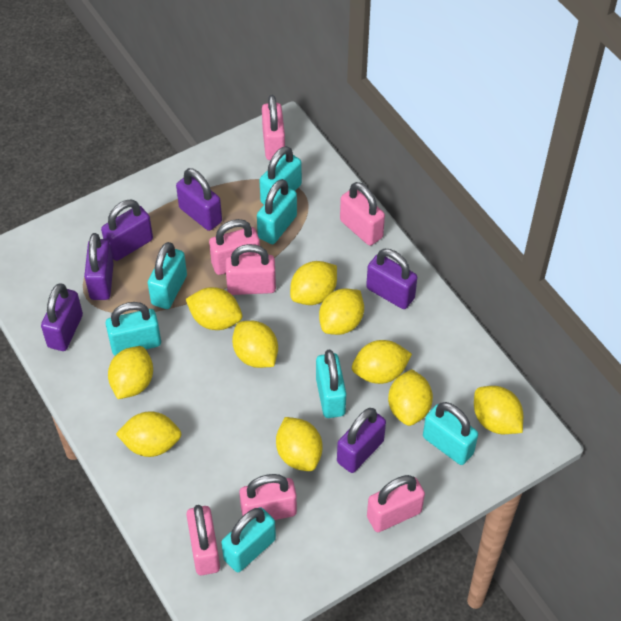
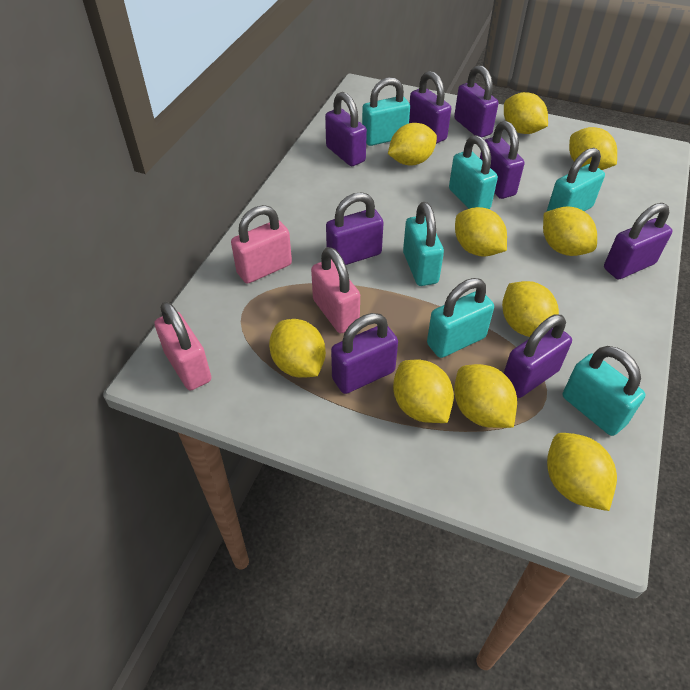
pink padlock: 7 -> 3
purple padlock: 6 -> 8
turquoise padlock: 7 -> 6

